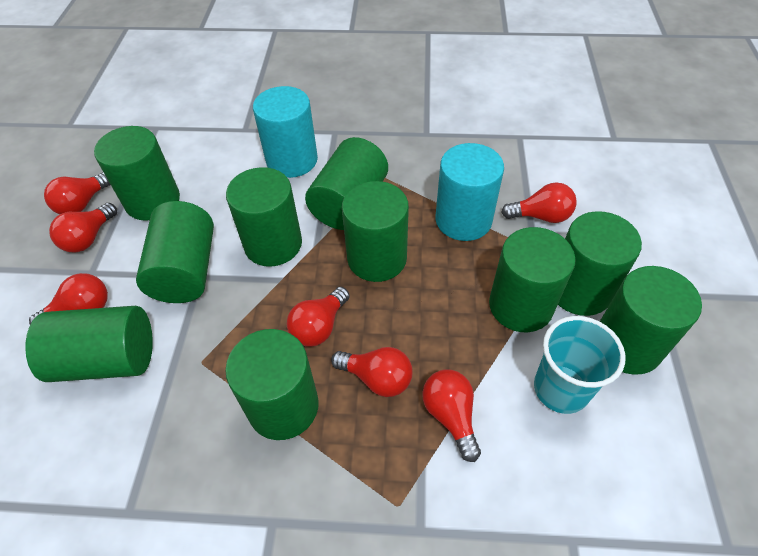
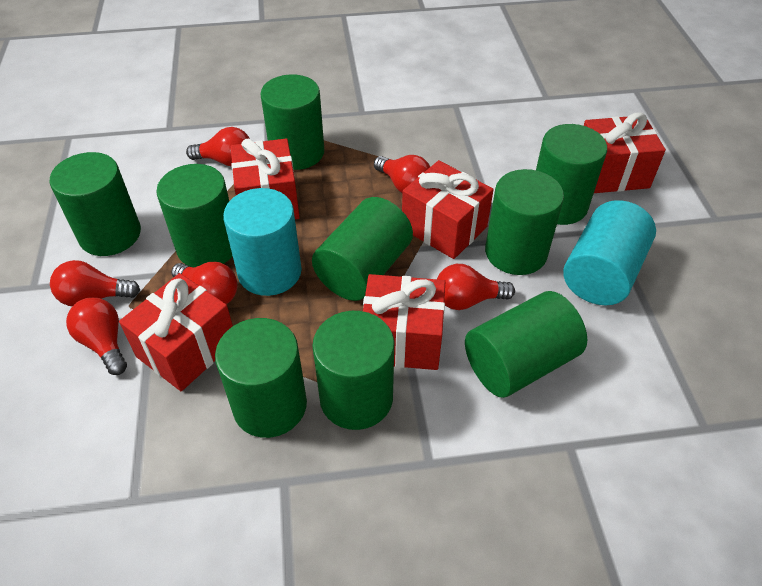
green cylinder: 10 -> 9
red gift: 0 -> 5
red light bulb: 7 -> 6
turquoise cup: 1 -> 0

